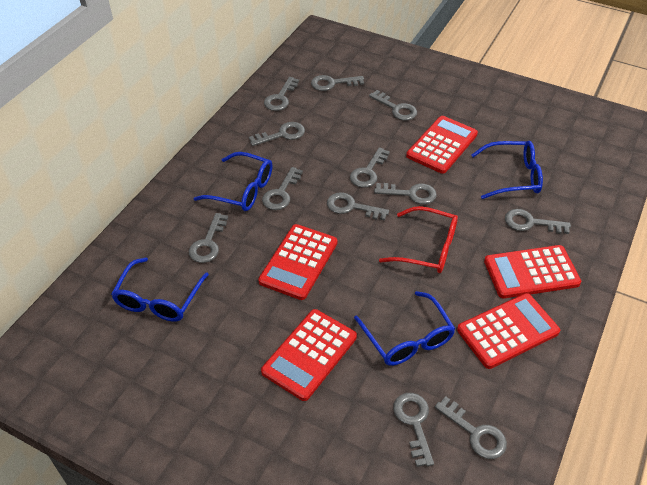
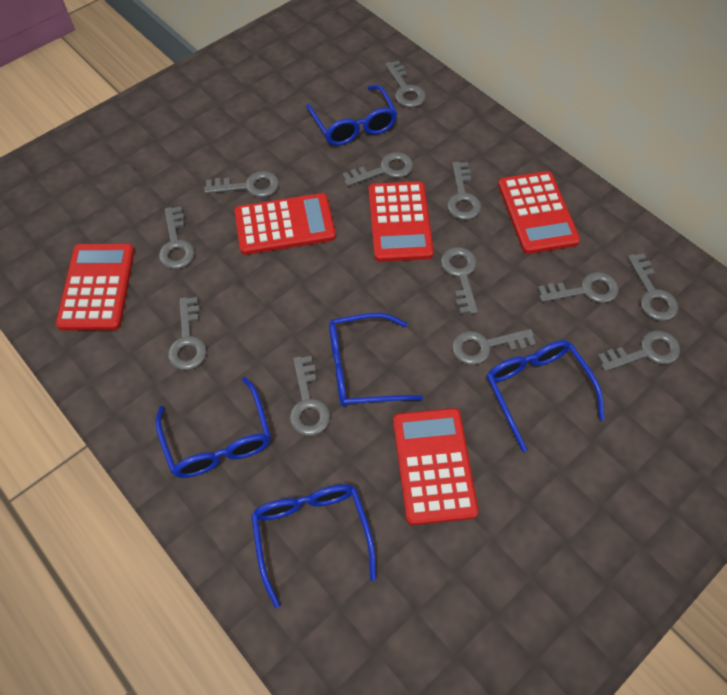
blue glasses: 4 -> 5
red glasses: 1 -> 0

